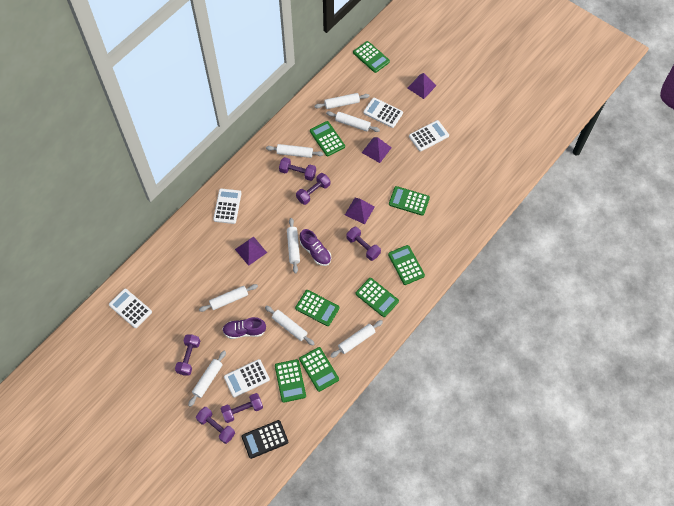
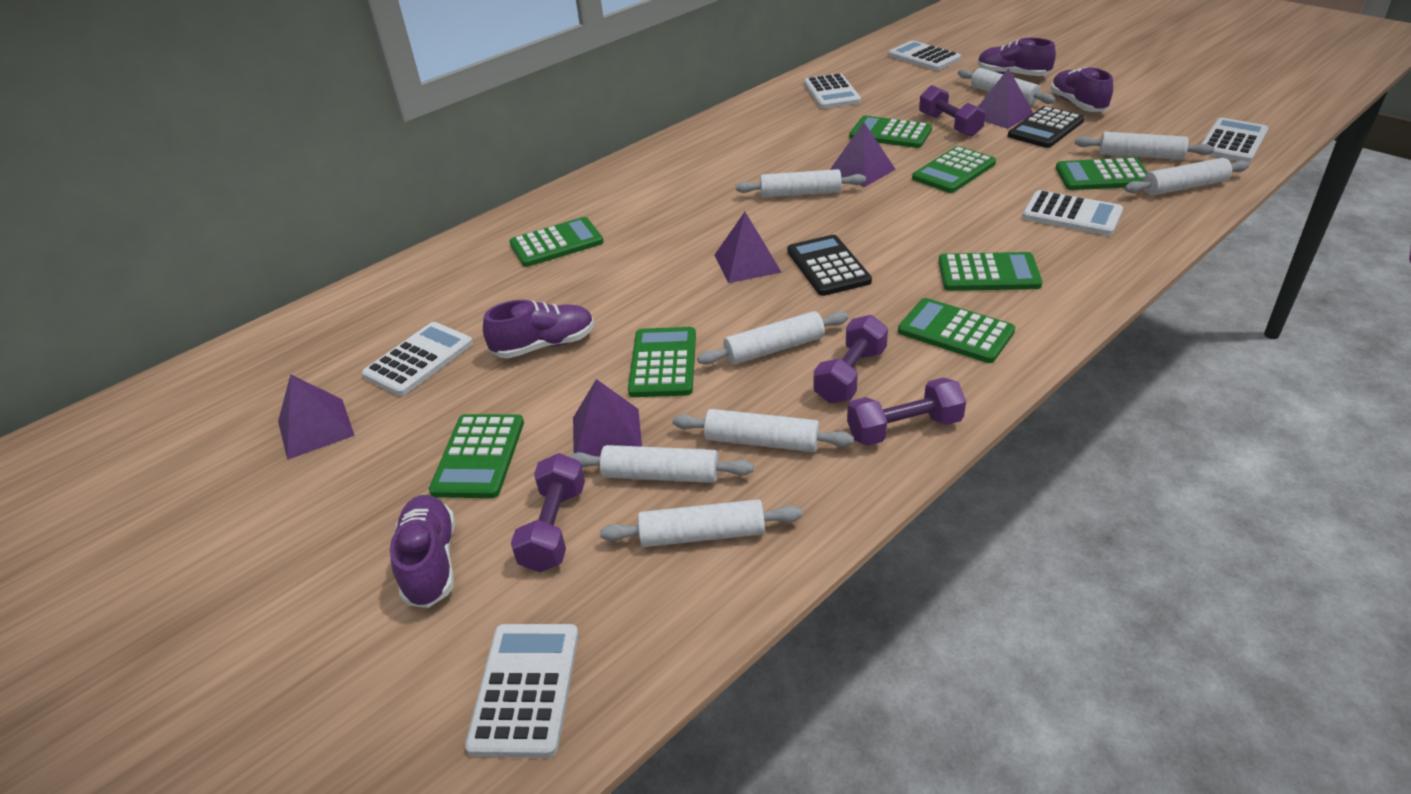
black calculator: 1 -> 2
purple dumbbell: 6 -> 4
purple pyramid: 4 -> 5
purple shoe: 2 -> 4
white calculator: 5 -> 6

